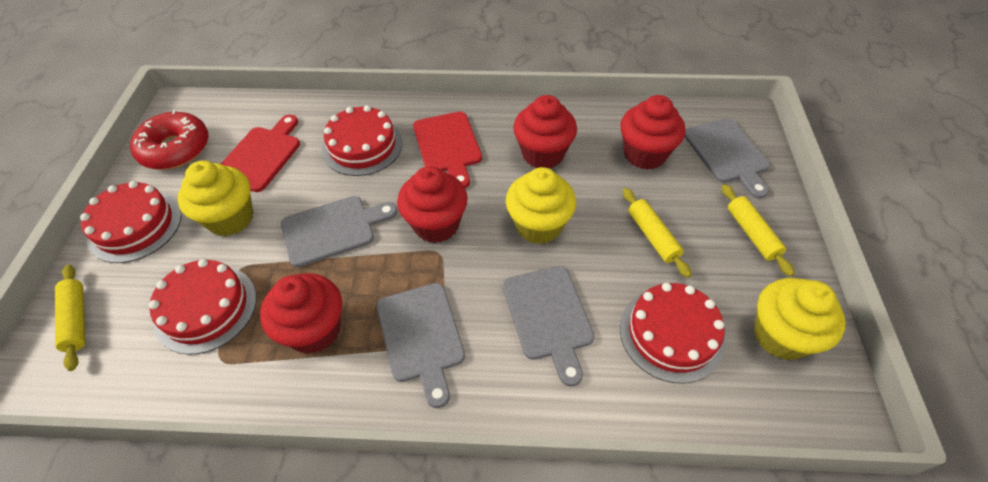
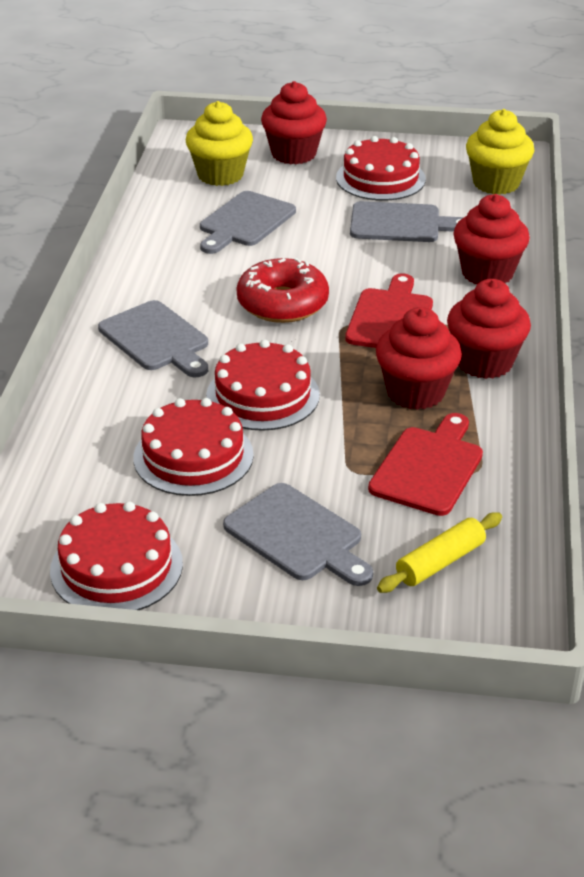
yellow cupcake: 3 -> 2
yellow rolling pin: 3 -> 1

